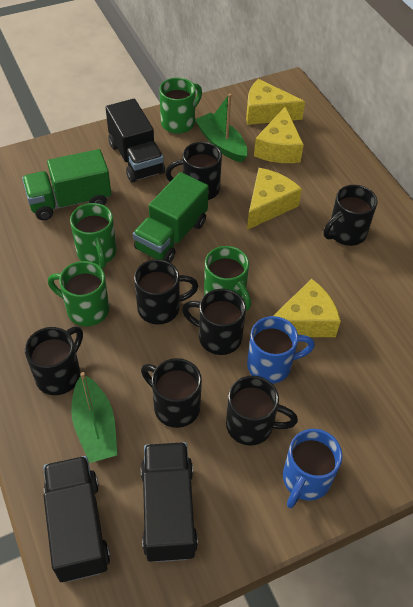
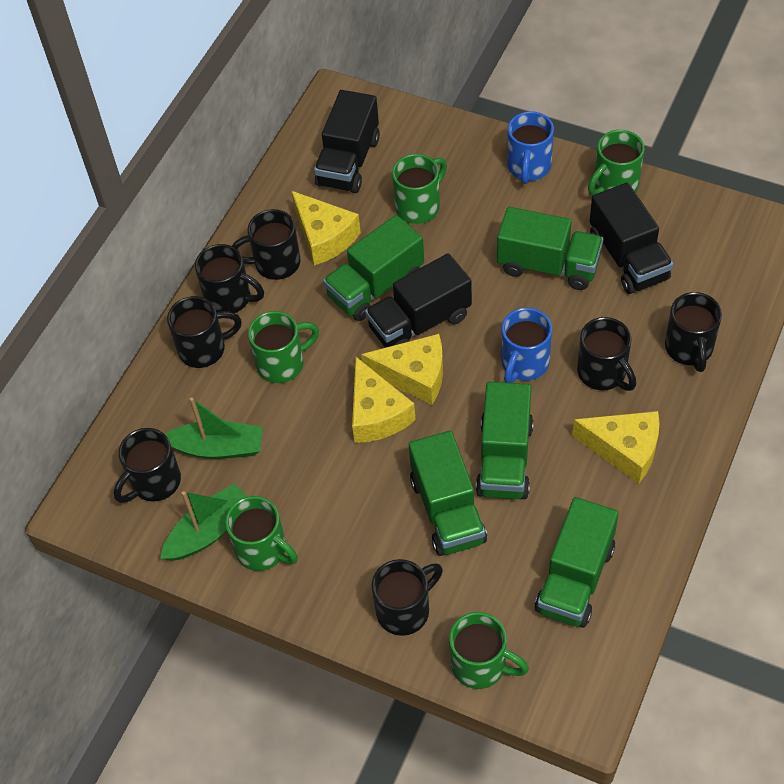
green mug: 4 -> 5
green truck: 2 -> 5

